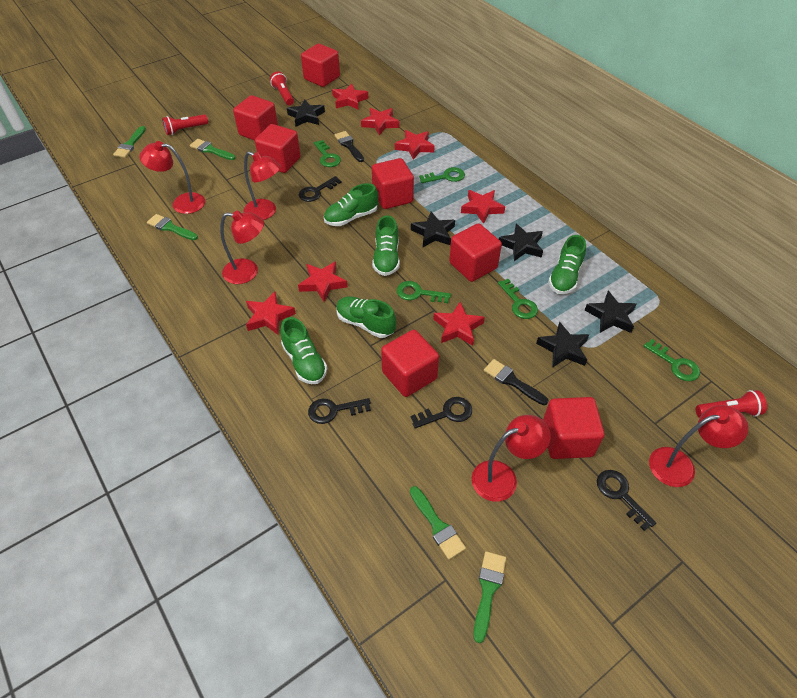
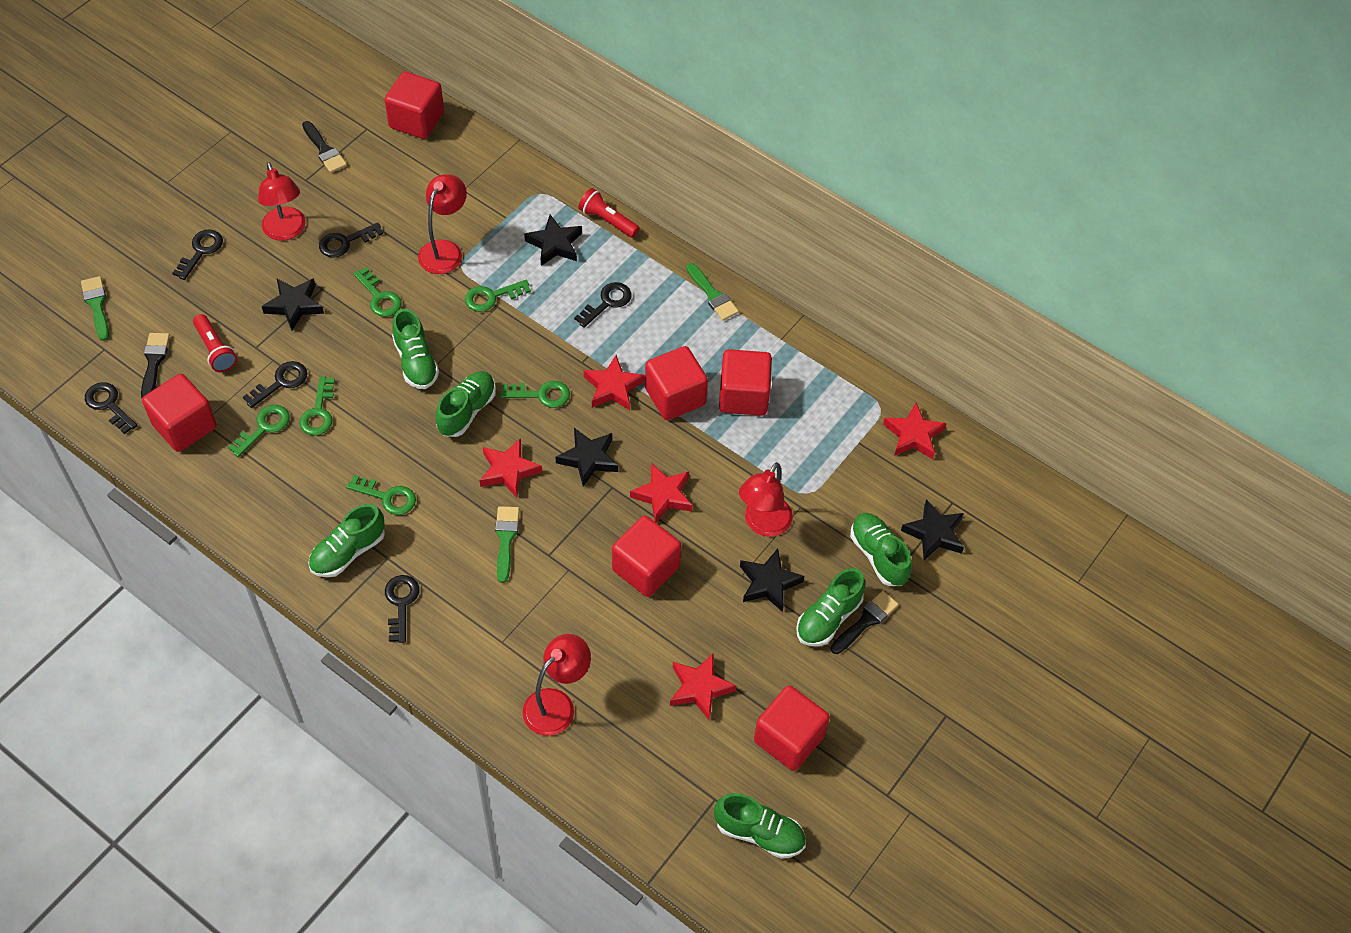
black brush: 2 -> 3
black key: 4 -> 6
green brush: 5 -> 3
green key: 5 -> 6
green shoe: 5 -> 6
red cube: 7 -> 6
red flashlight: 3 -> 2
red lamp: 5 -> 4
red star: 7 -> 5

